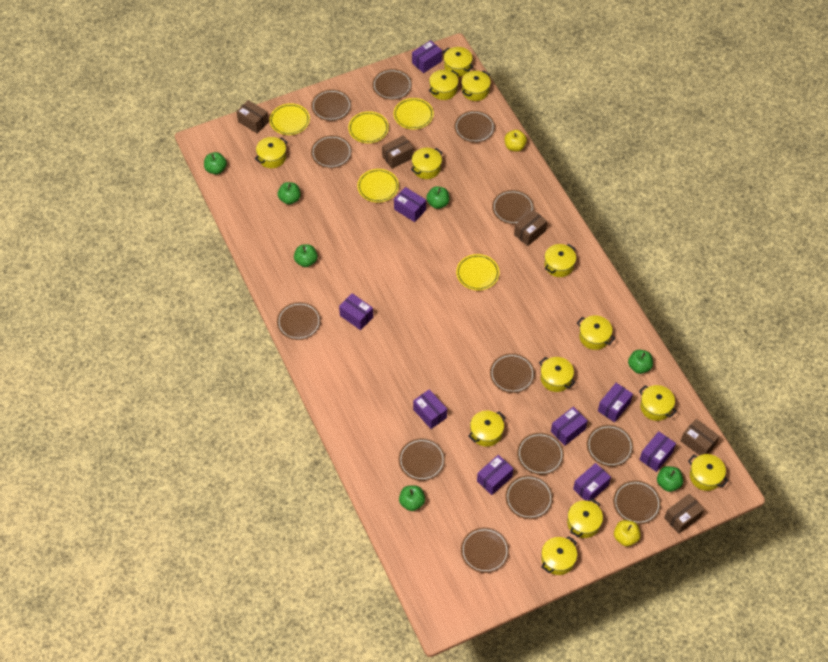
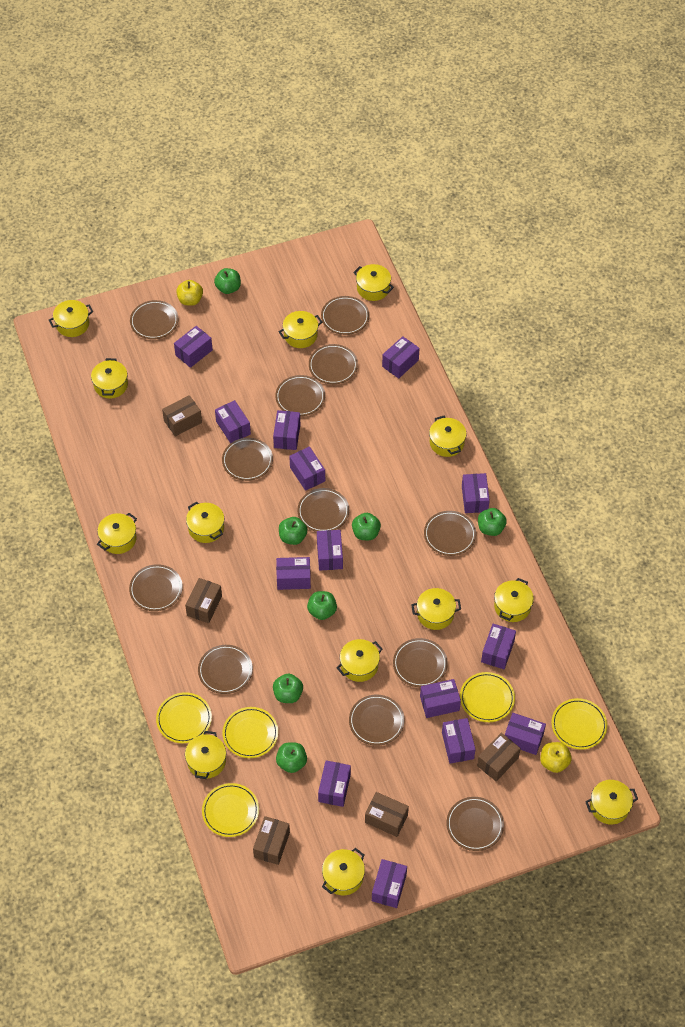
brown plate: 13 -> 12
purple box: 9 -> 14

